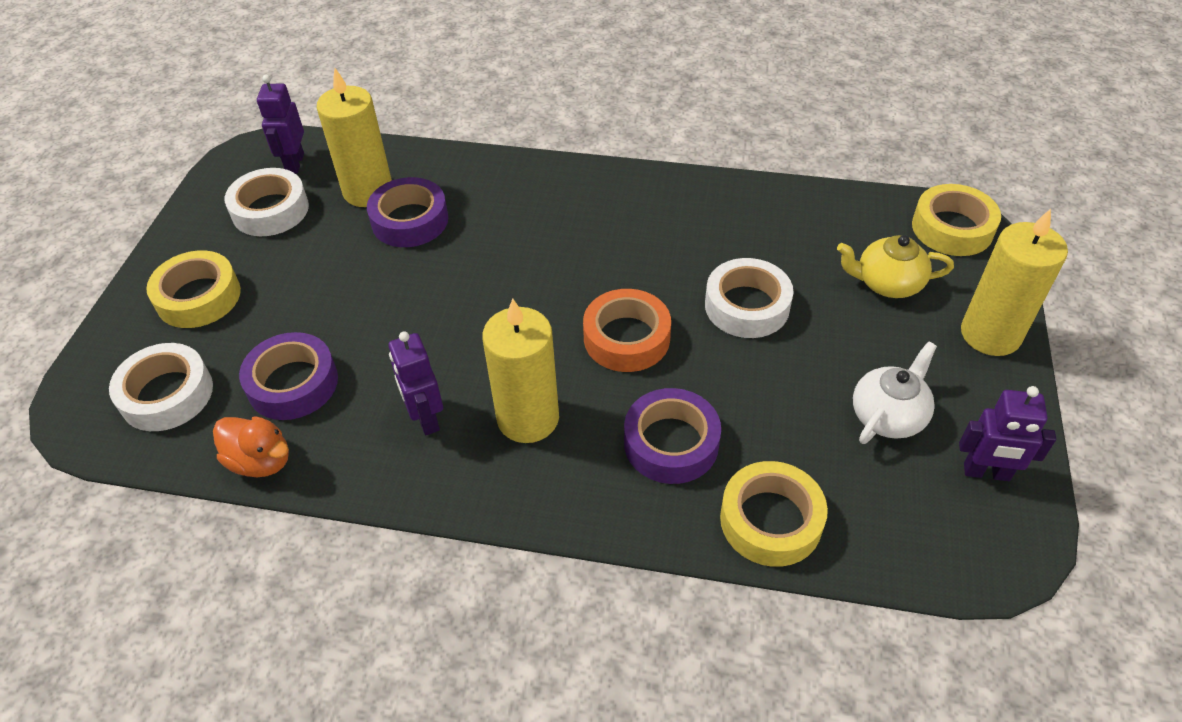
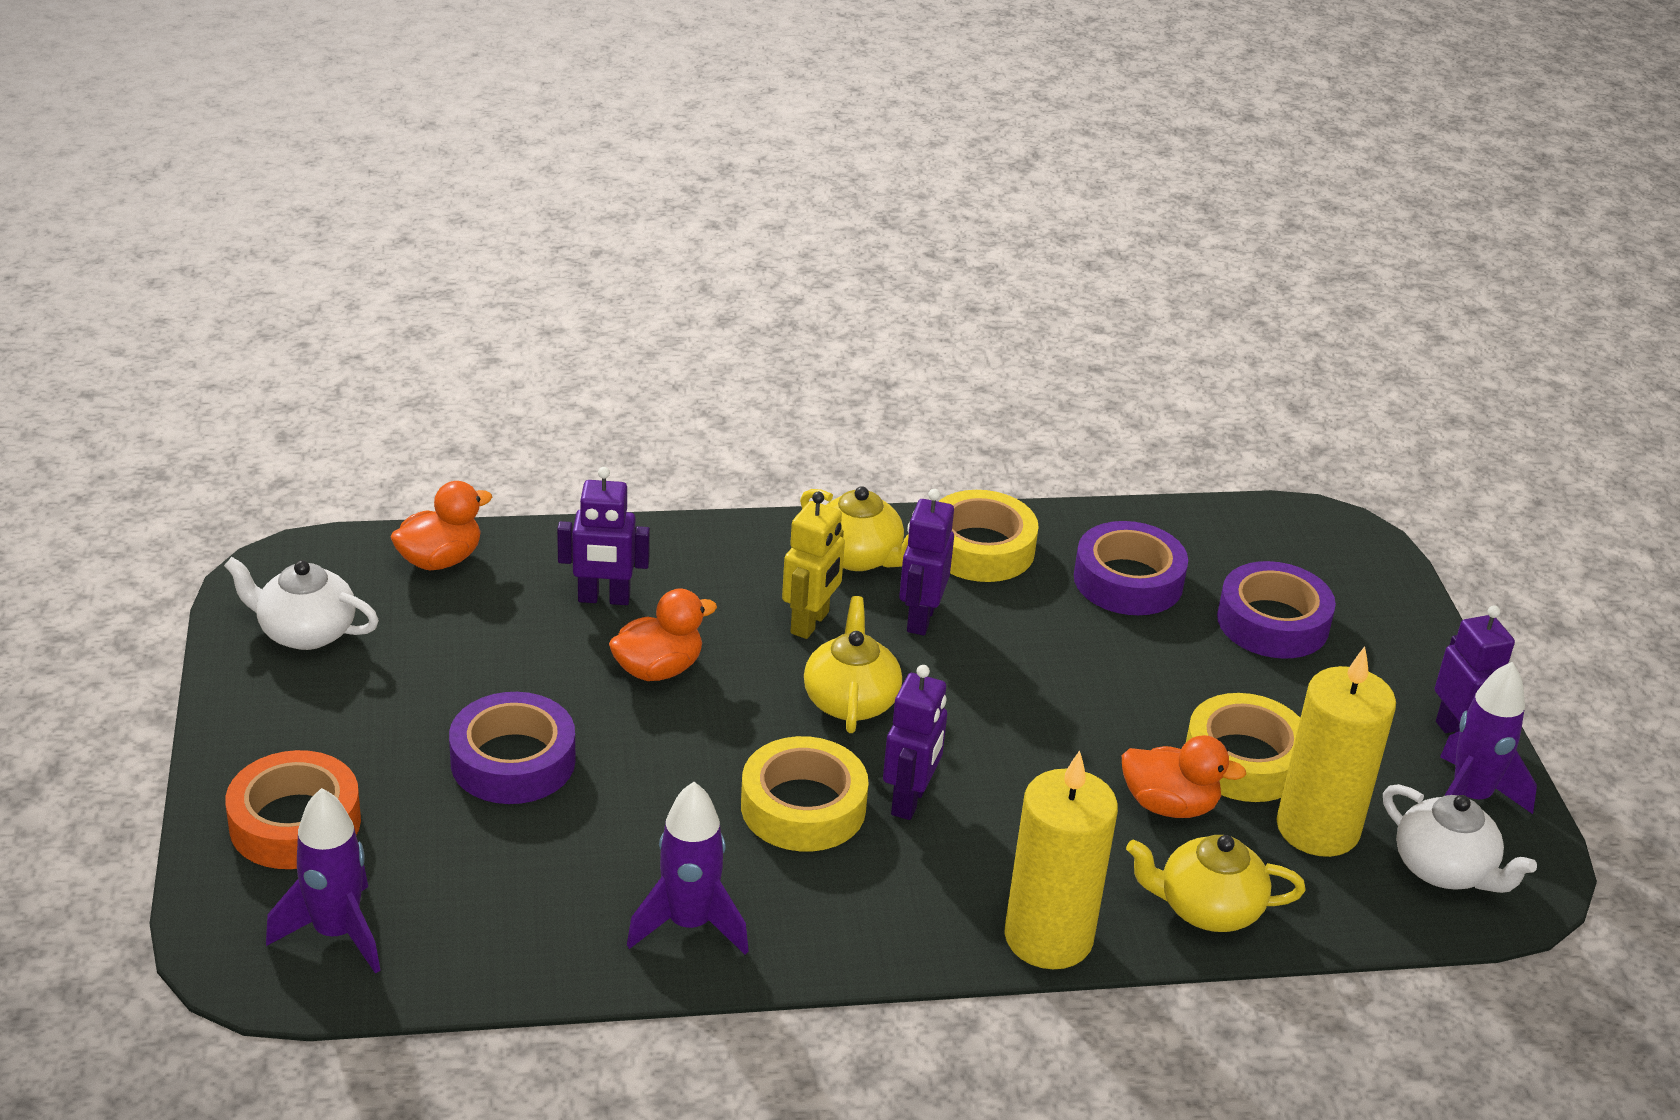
orange duck: 1 -> 3
purple robot: 3 -> 4
purple rocket: 0 -> 3
white tape: 3 -> 0
white teapot: 1 -> 2
yellow candle: 3 -> 2
yellow robot: 0 -> 1
yellow teapot: 1 -> 3

